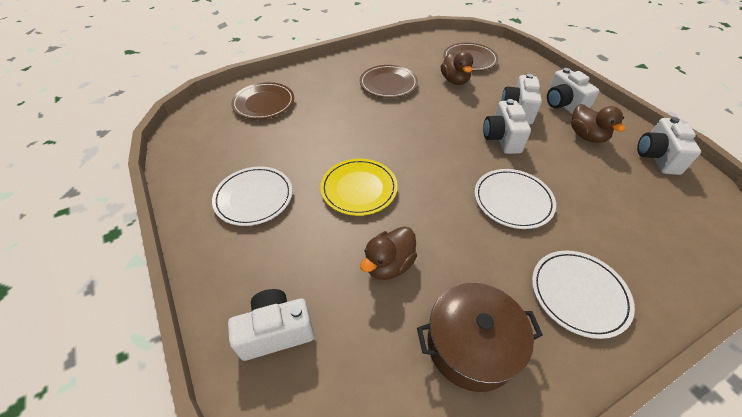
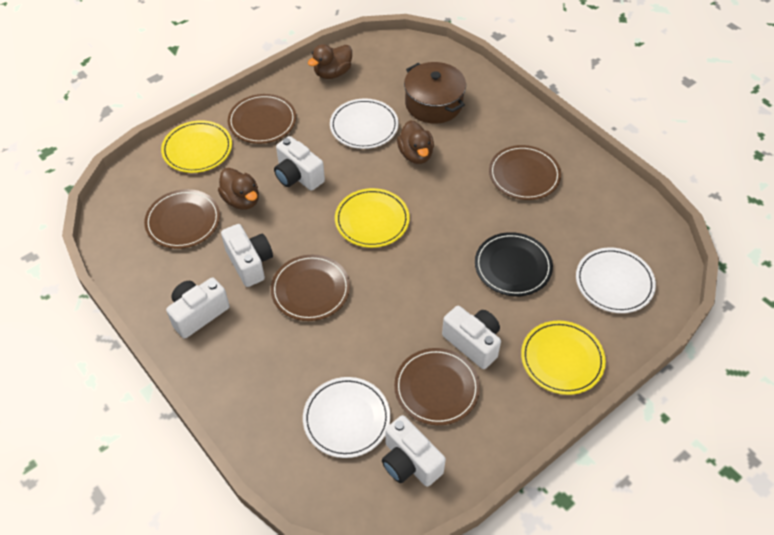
black plate: 0 -> 1
brown plate: 3 -> 5
yellow plate: 1 -> 3

